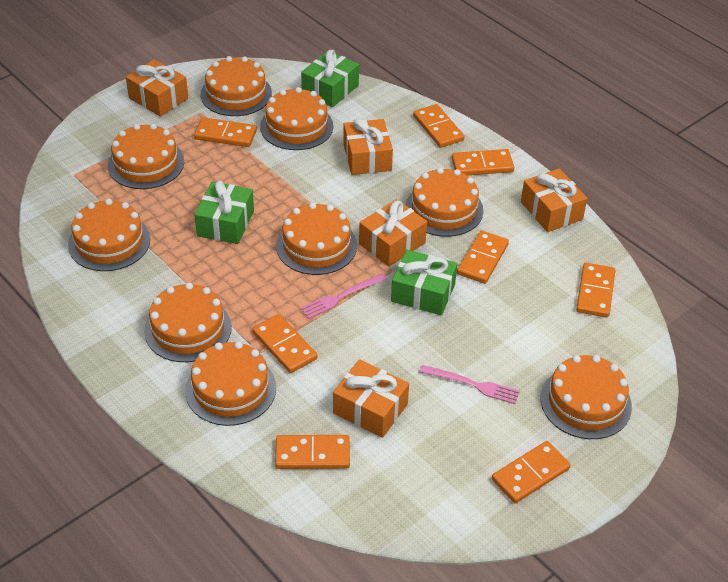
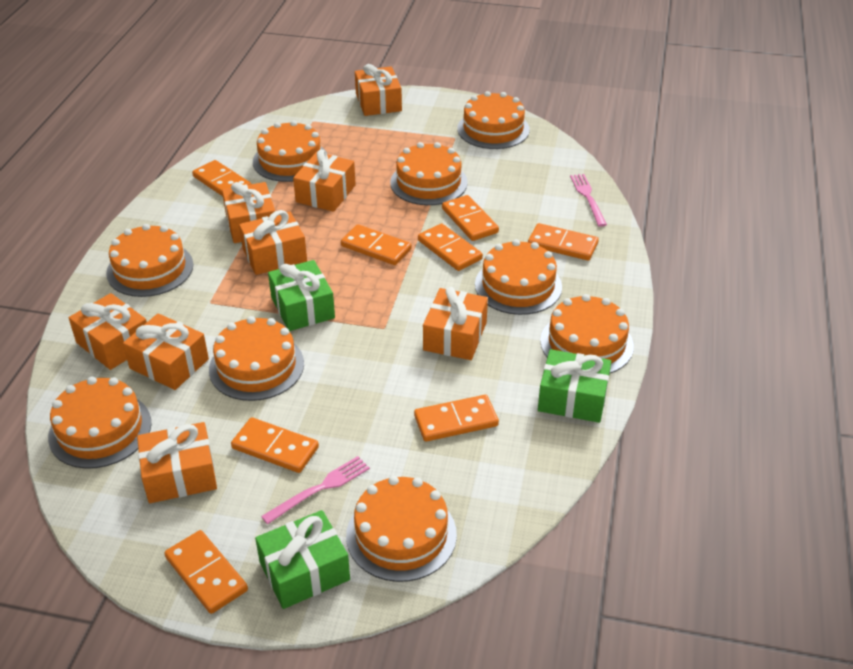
orange gift: 5 -> 8

